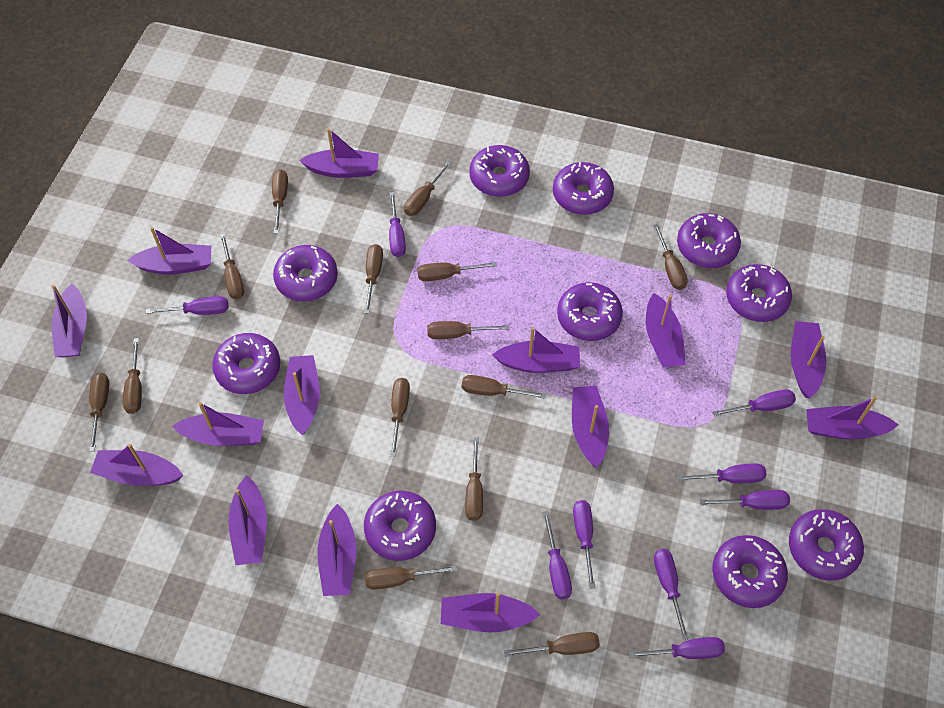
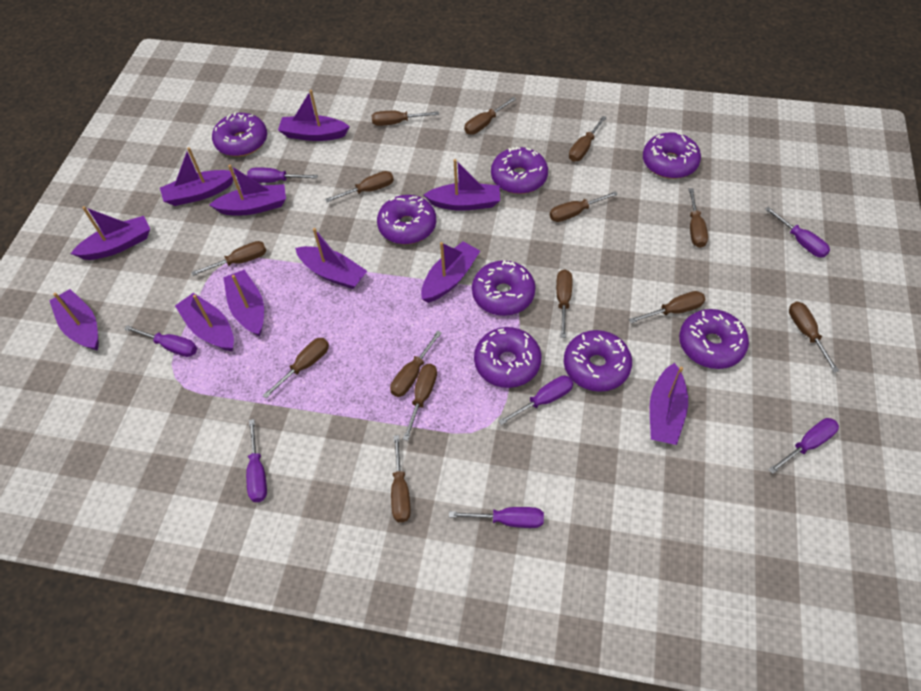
purple boat: 14 -> 11
purple donut: 10 -> 8
purple screwdriver: 9 -> 7

